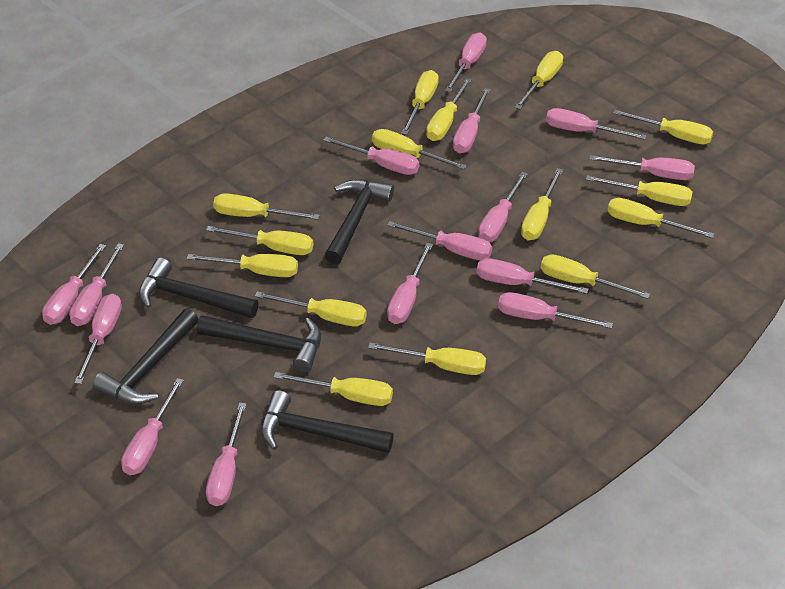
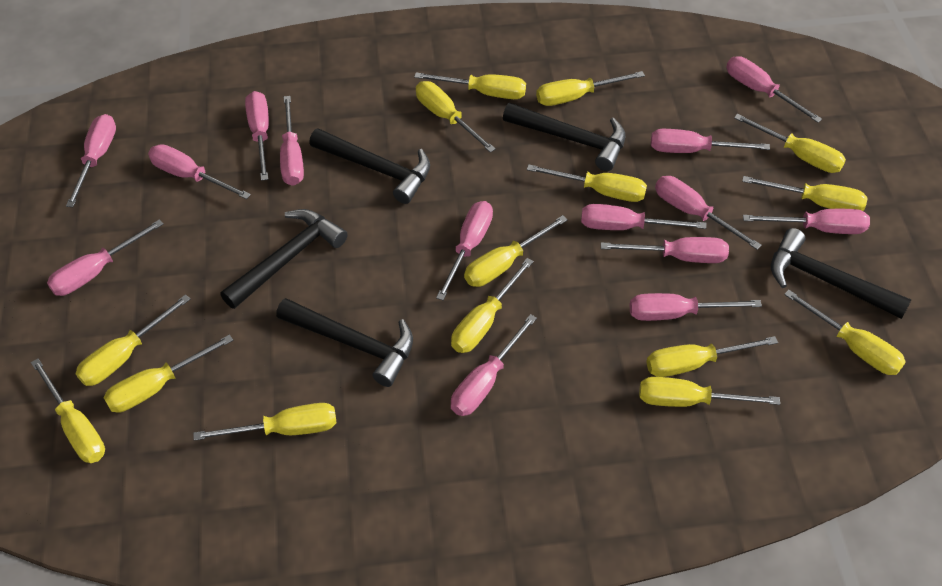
pink screwdriver: 15 -> 14

